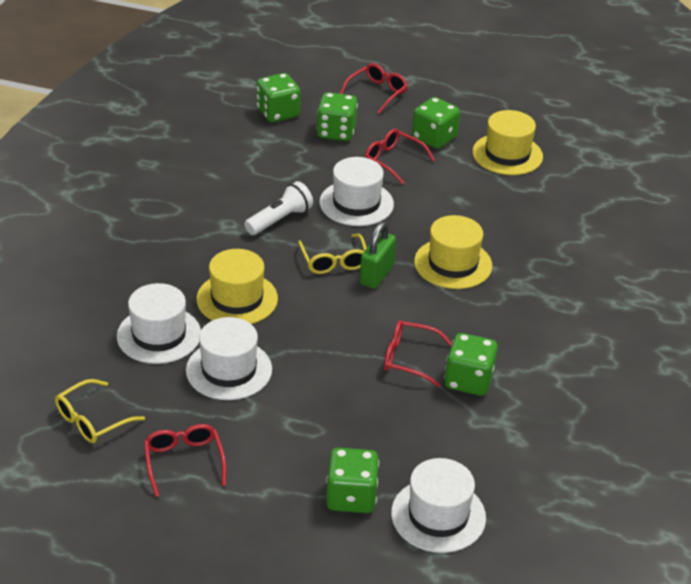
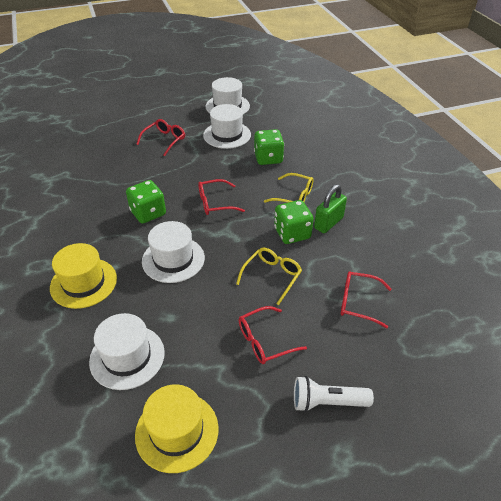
green dice: 5 -> 3
yellow hat: 3 -> 2

